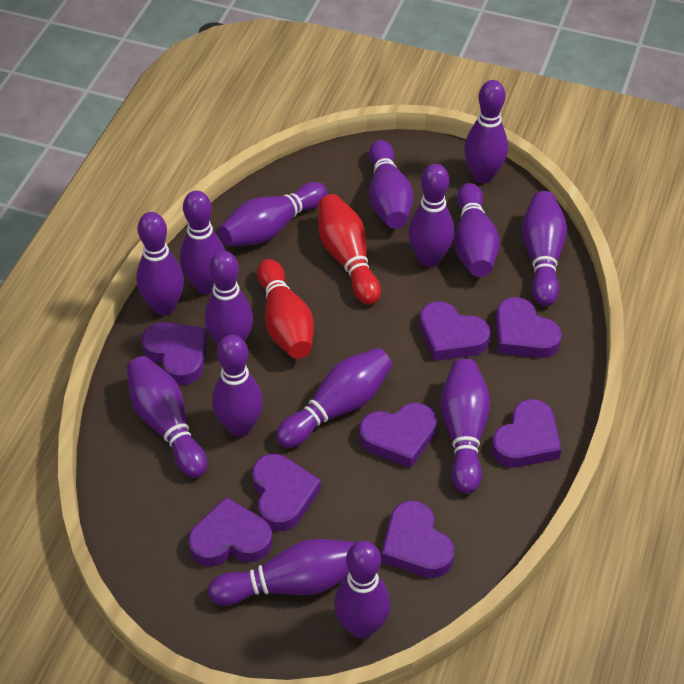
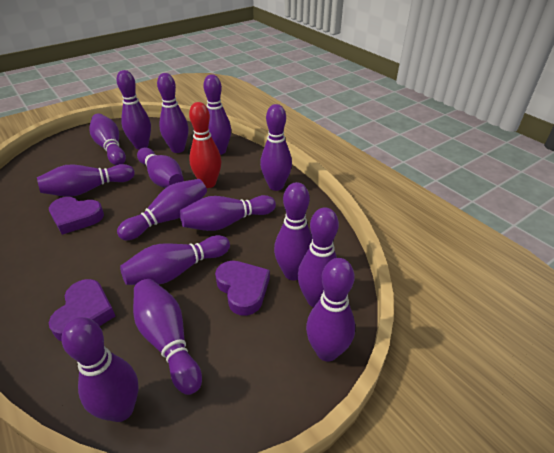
purple heart: 8 -> 3
red bowling pin: 2 -> 1

